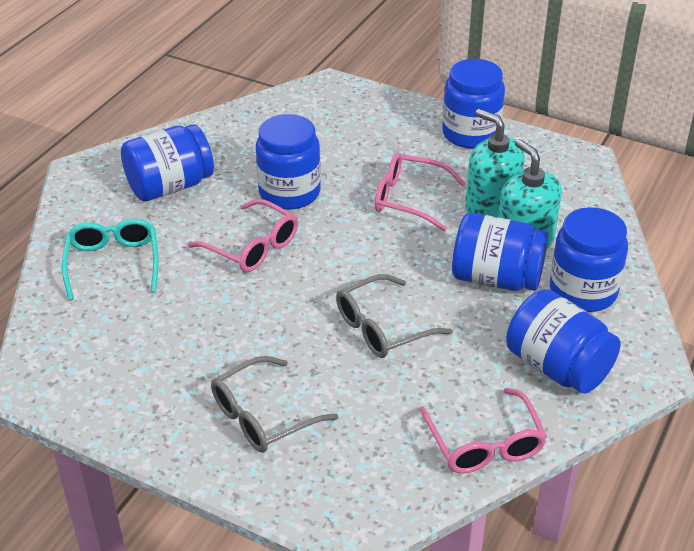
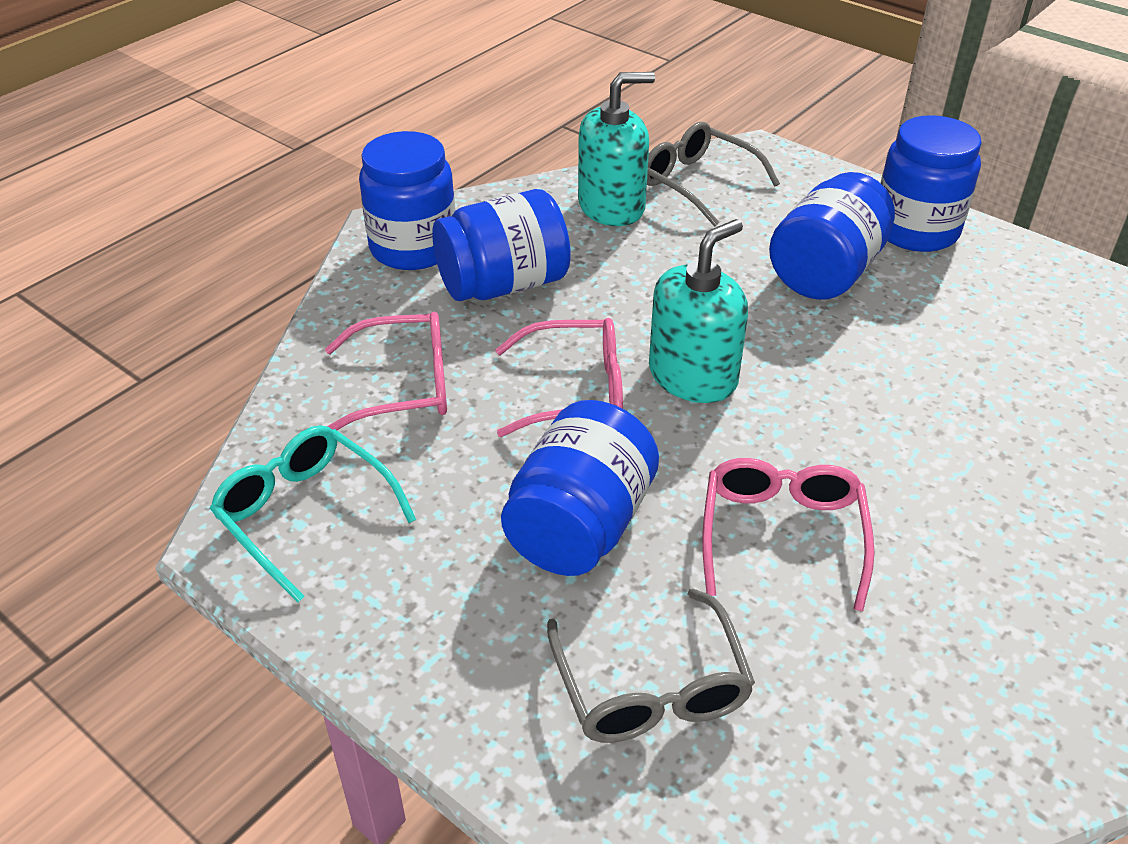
blue jar: 6 -> 5

